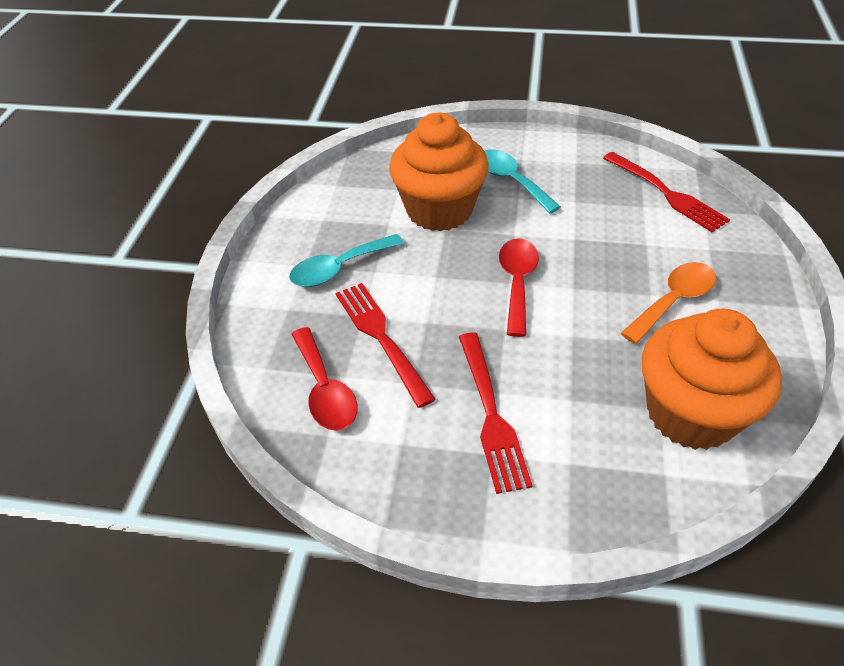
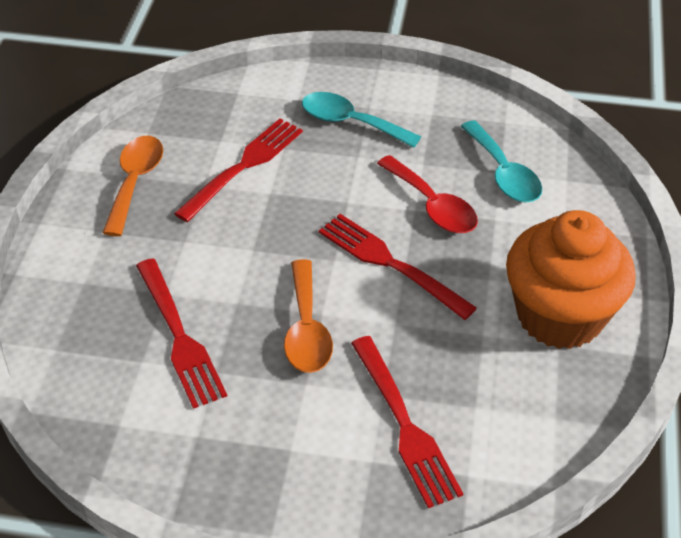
orange cupcake: 2 -> 1
orange spoon: 1 -> 2
red fork: 3 -> 4
red spoon: 2 -> 1

